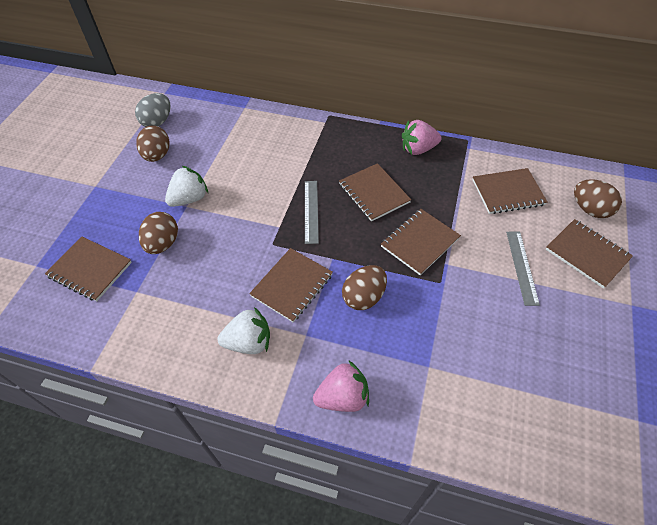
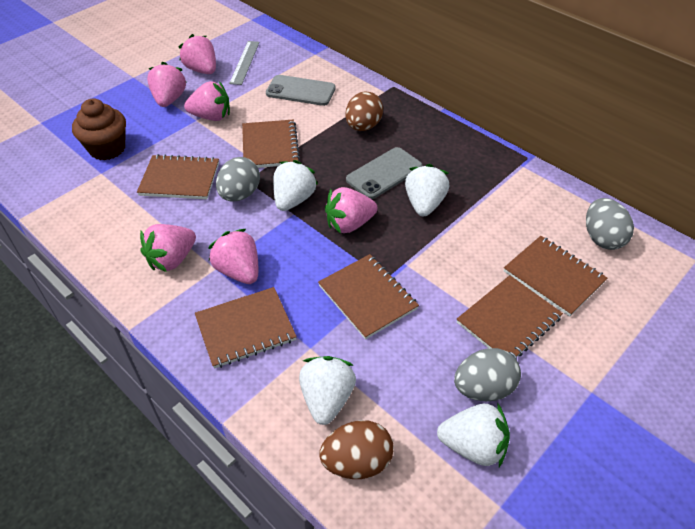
brown cupcake: 0 -> 1
brown egg: 4 -> 2
grey egg: 1 -> 3
grey phone: 0 -> 2
grey ruler: 2 -> 1
pink strawberry: 2 -> 6
white strawberry: 2 -> 4

